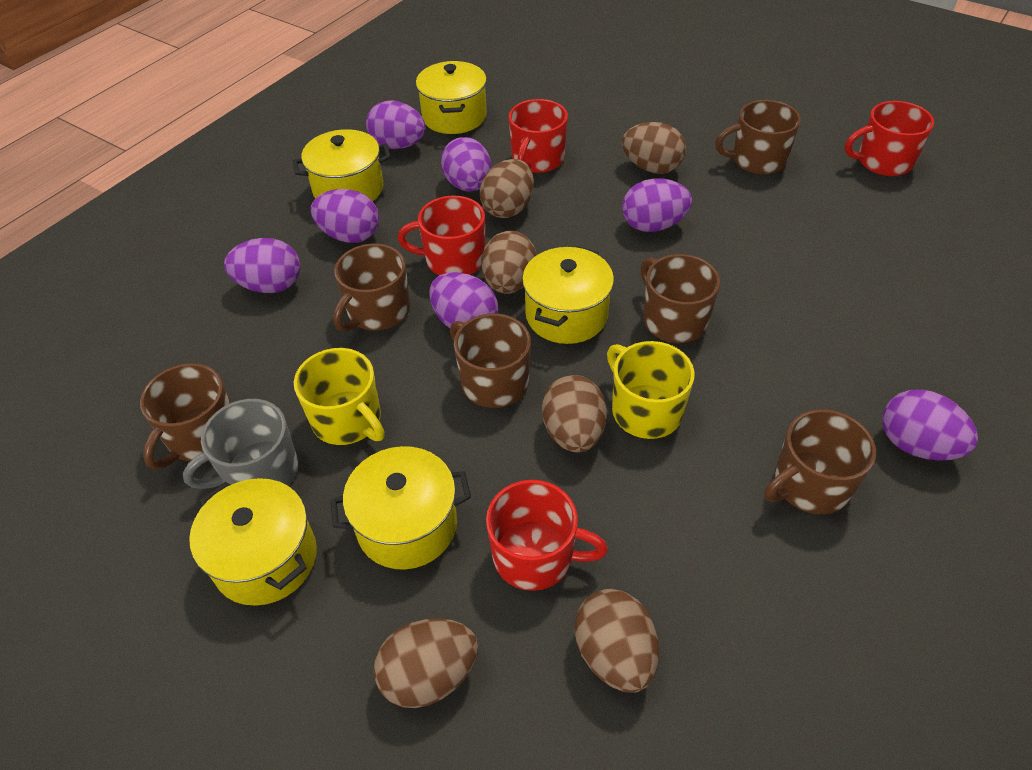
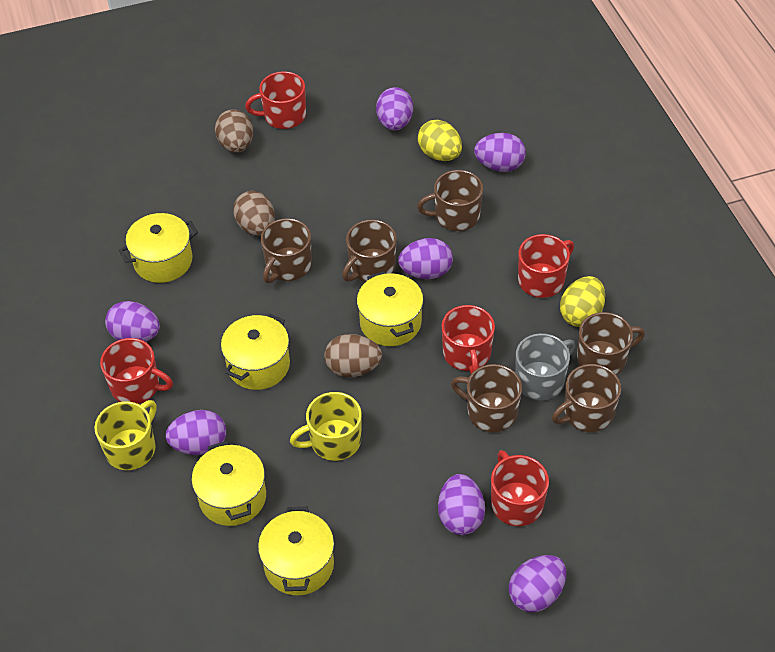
brown egg: 6 -> 3
red mug: 4 -> 5
yellow egg: 0 -> 2

